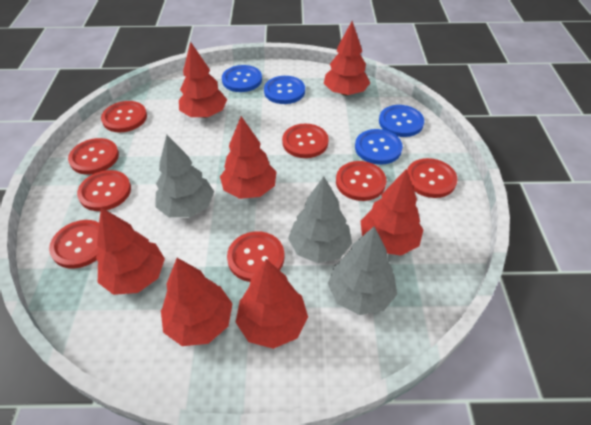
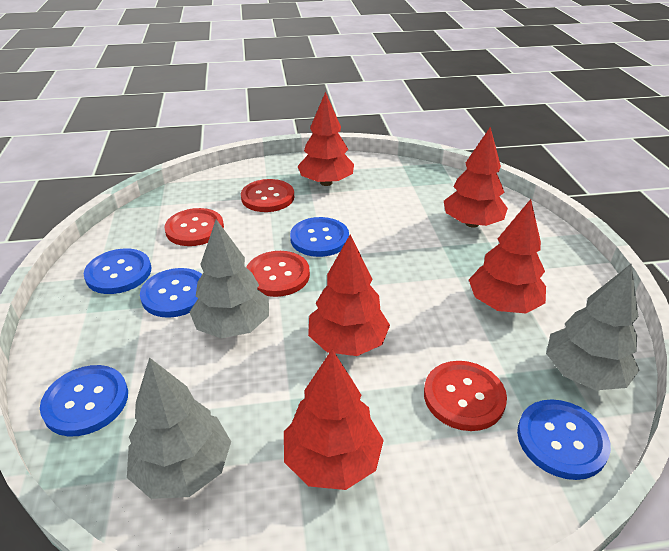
blue button: 4 -> 5
red button: 8 -> 4
red tree: 7 -> 5

